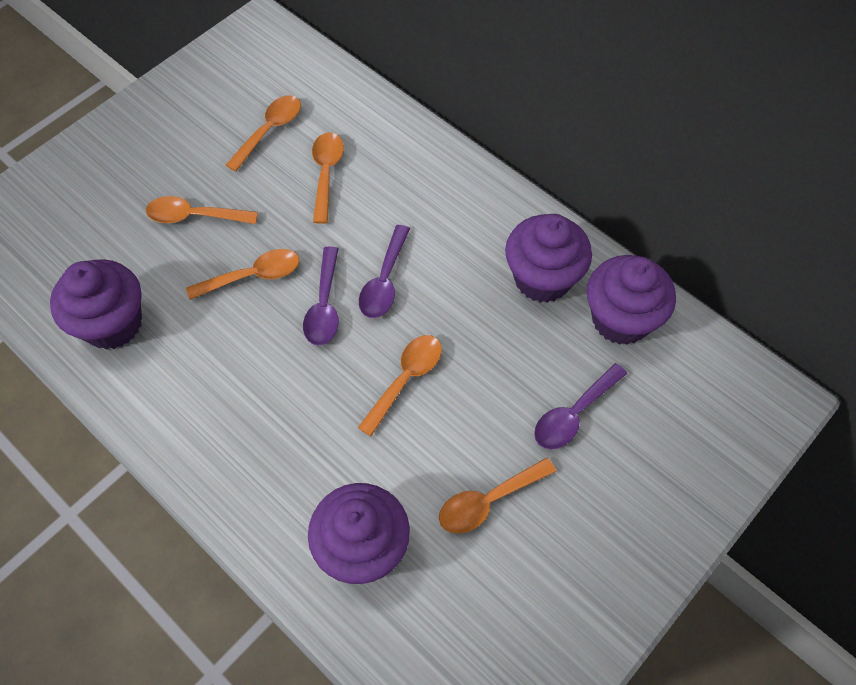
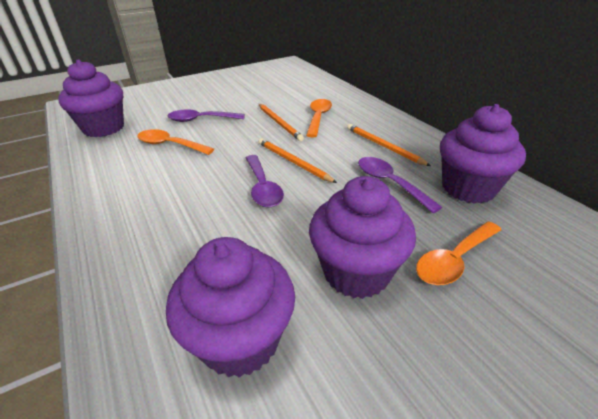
orange pencil: 0 -> 3
orange spoon: 6 -> 3

